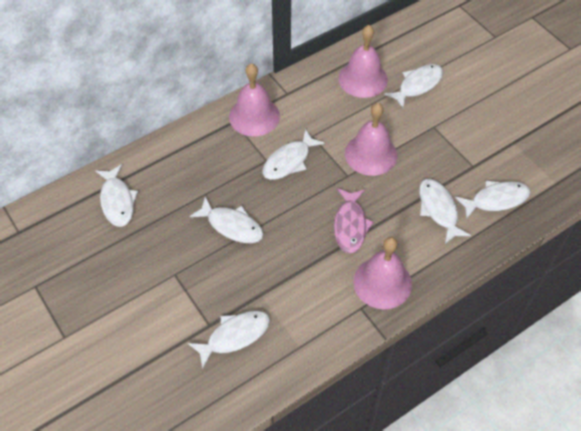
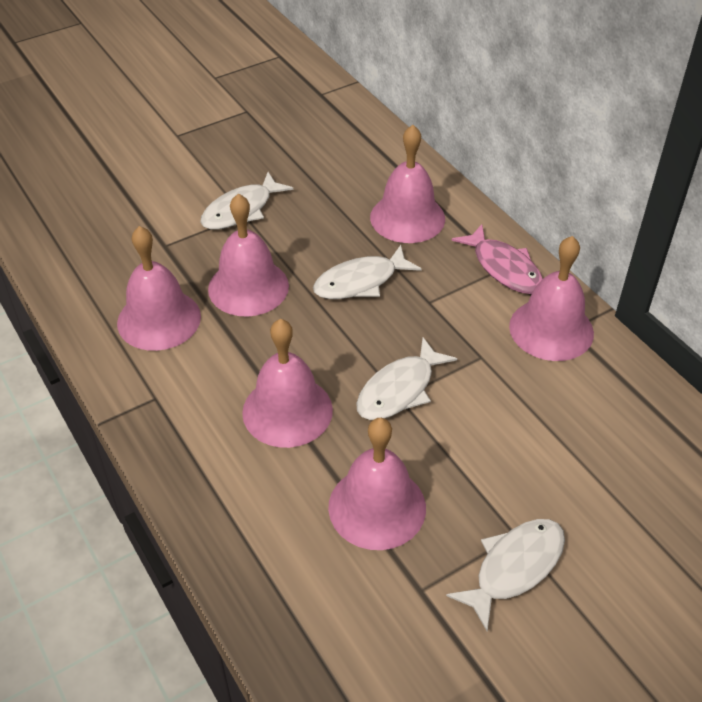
pink bell: 4 -> 6
white fish: 7 -> 4

